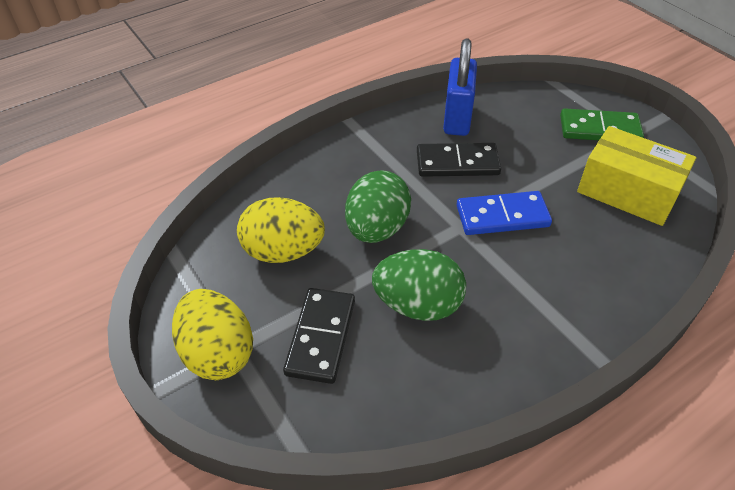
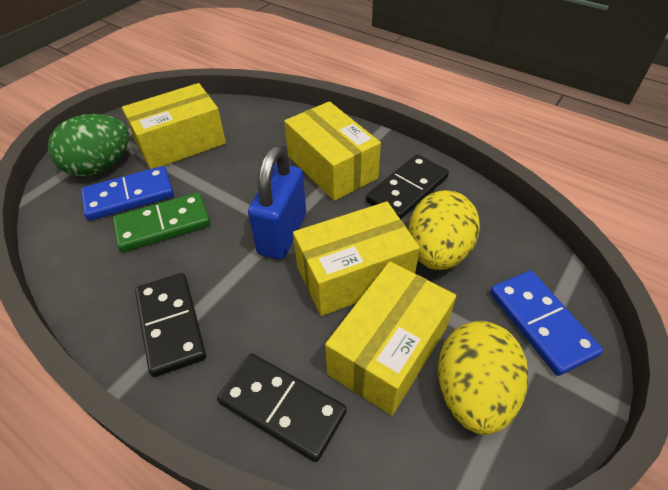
black domino: 2 -> 3
blue domino: 1 -> 2
green egg: 2 -> 1
yellow box: 1 -> 4

